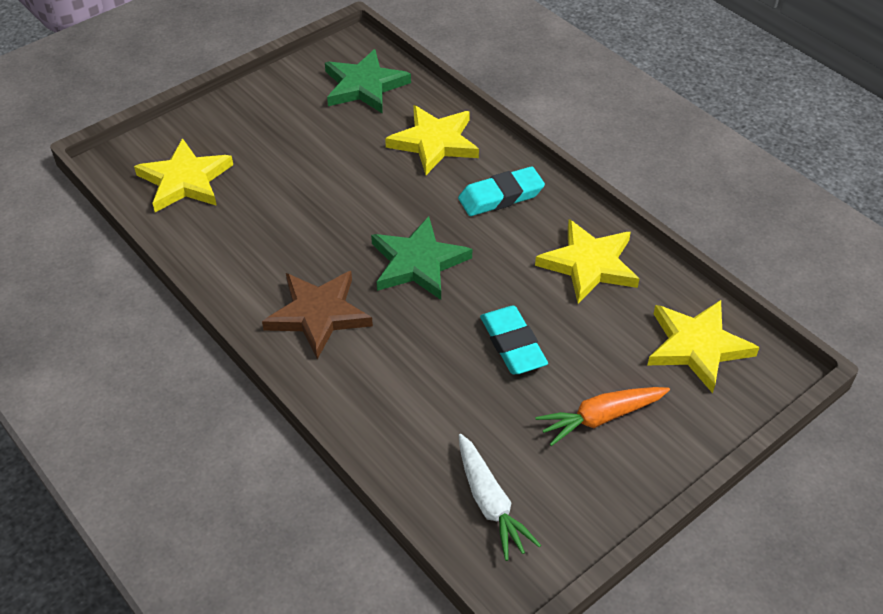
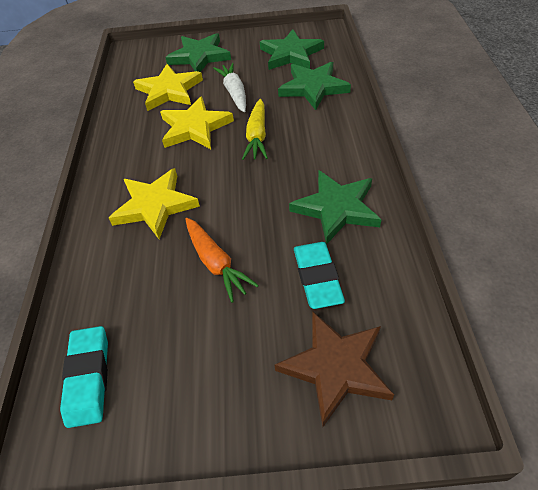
green star: 2 -> 4
yellow carrot: 0 -> 1
yellow star: 4 -> 3

